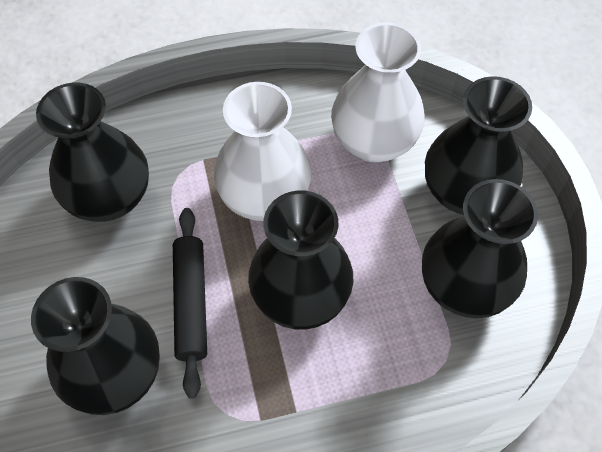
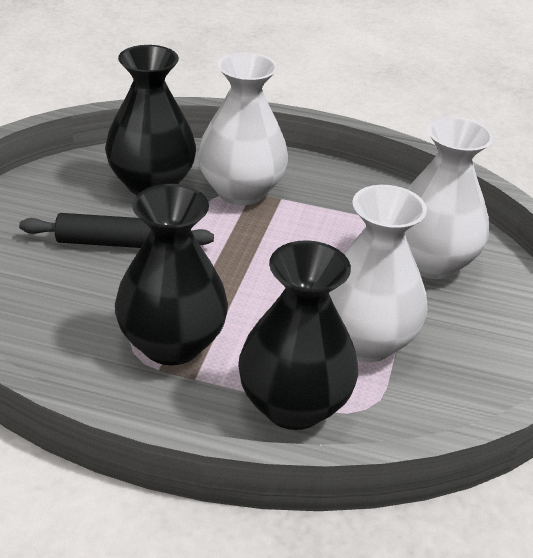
black vase: 5 -> 3
white vase: 2 -> 3

